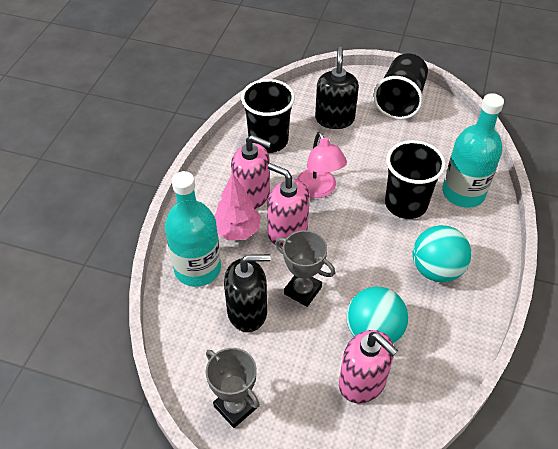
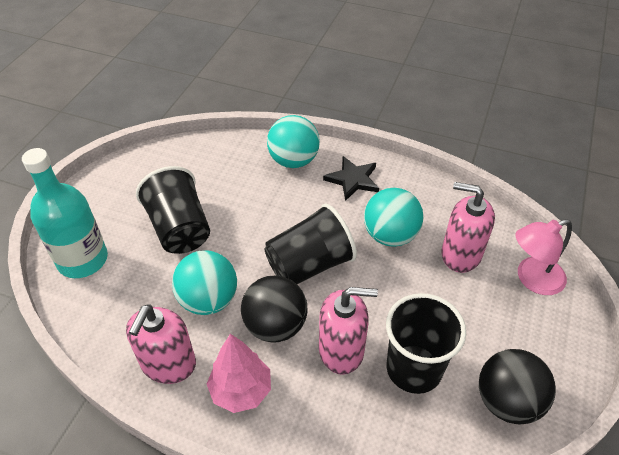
black ball: 0 -> 2
black soap dispenser: 2 -> 0
black star: 0 -> 1
grey trophy: 2 -> 0
turquoise ball: 2 -> 3
turquoise bottle: 2 -> 1

